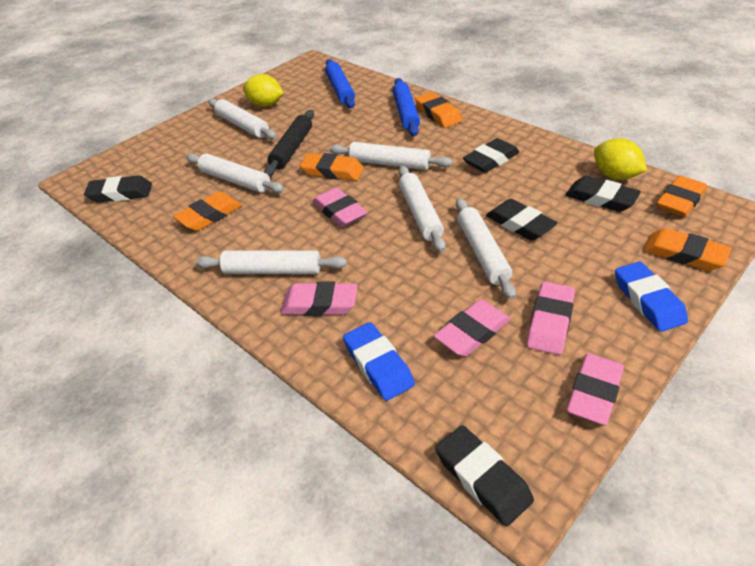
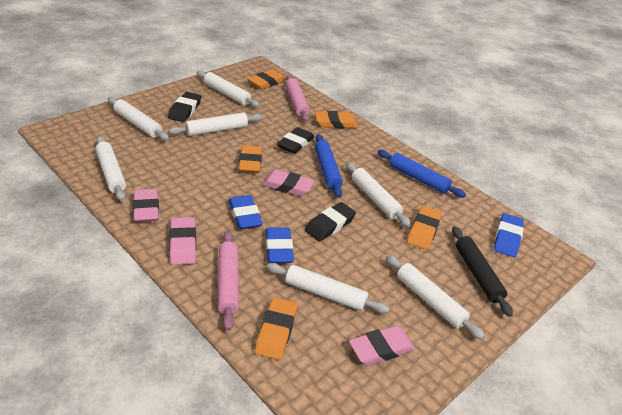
black eraser: 5 -> 3
blue eraser: 2 -> 3
pink eraser: 5 -> 4
pink rolling pin: 0 -> 2
white rolling pin: 6 -> 7
yellow lemon: 2 -> 0

